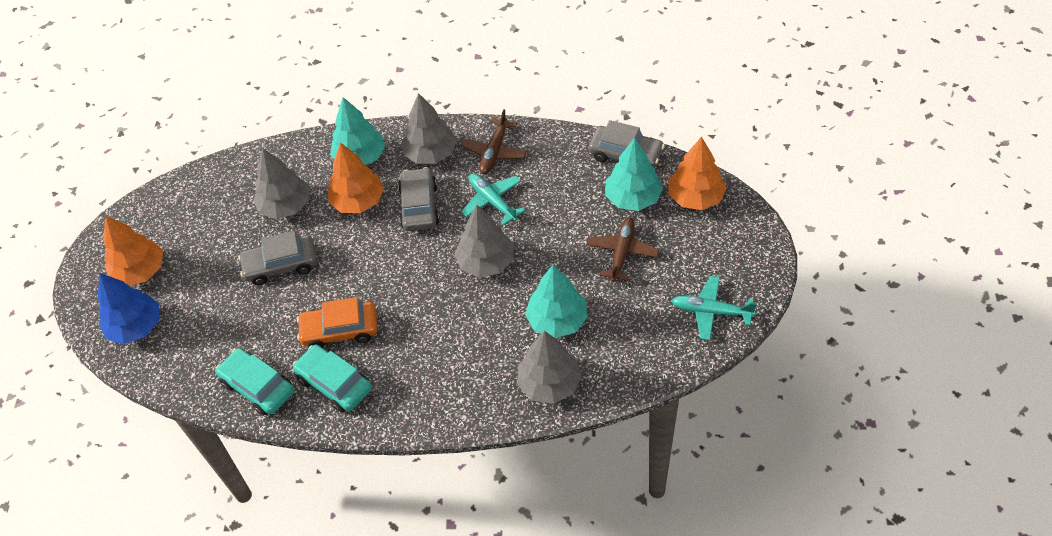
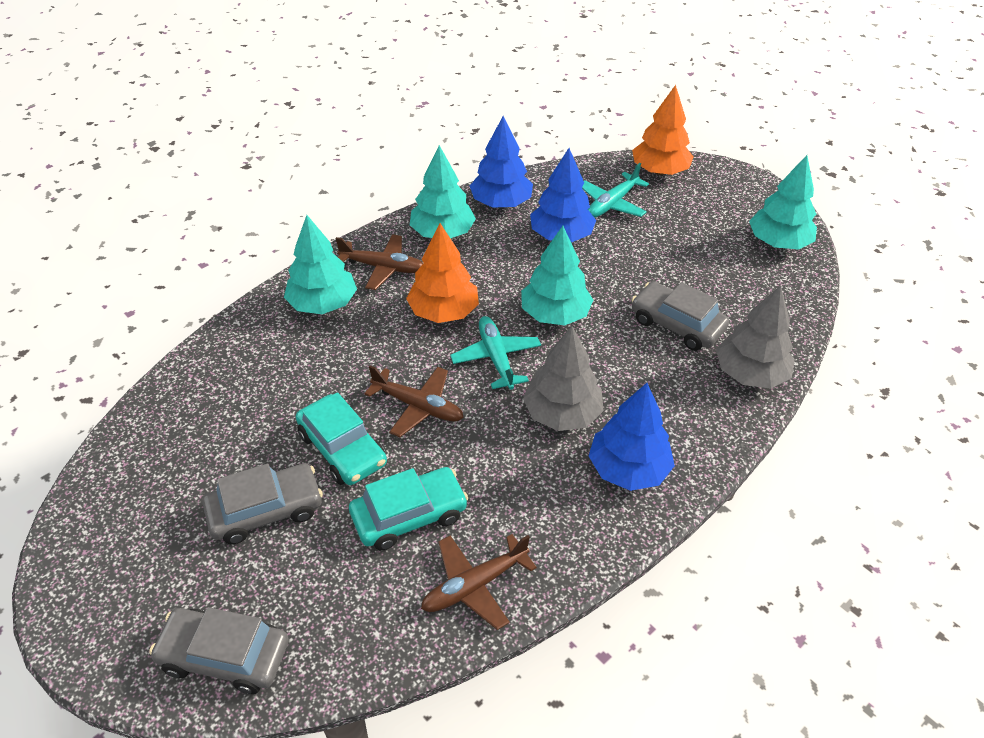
blue tree: 1 -> 3
brown plane: 2 -> 3
grey tree: 4 -> 2
orange car: 1 -> 0
orange tree: 3 -> 2
turquoise tree: 3 -> 4

